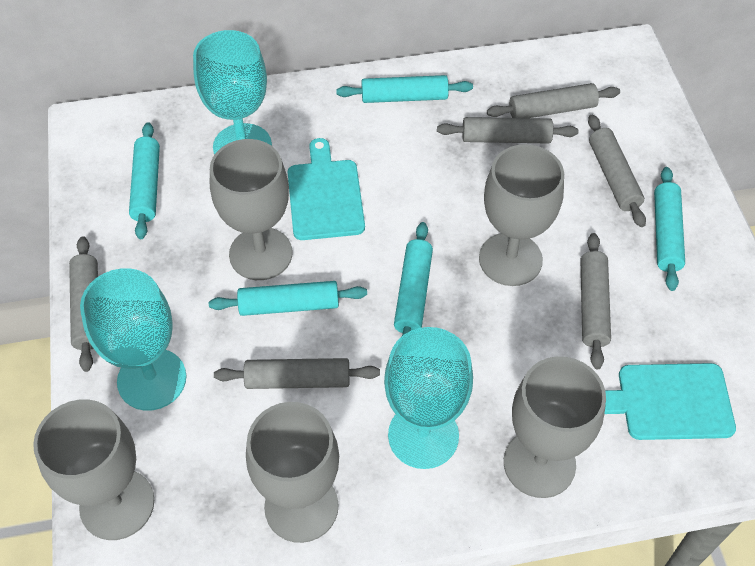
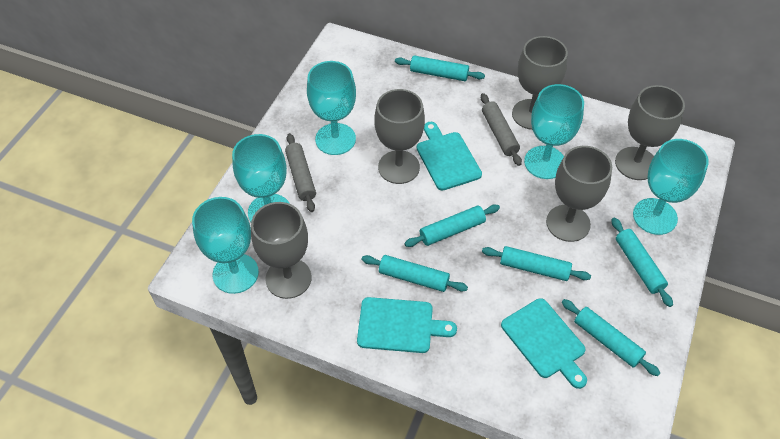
grey rolling pin: 6 -> 2
turquoise cutting board: 2 -> 3
turquoise goblet: 3 -> 5
turquoise rolling pin: 5 -> 6

